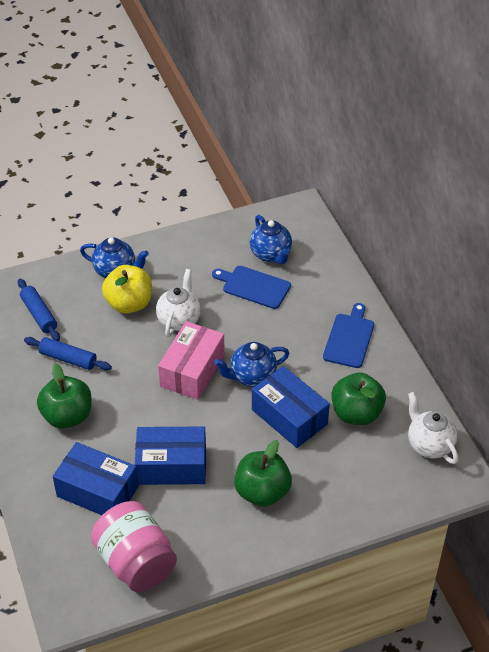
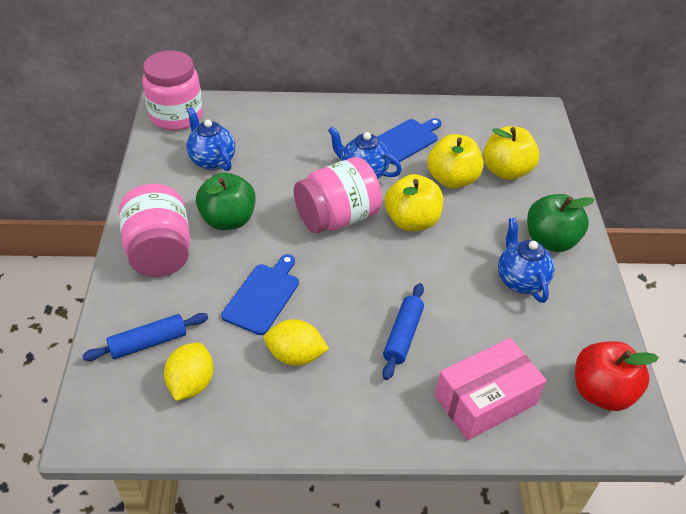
blue box: 3 -> 0
green apple: 3 -> 2
pink jar: 1 -> 3
red apple: 0 -> 1
white teapot: 2 -> 0
yellow apple: 1 -> 3
yellow lemon: 0 -> 2

